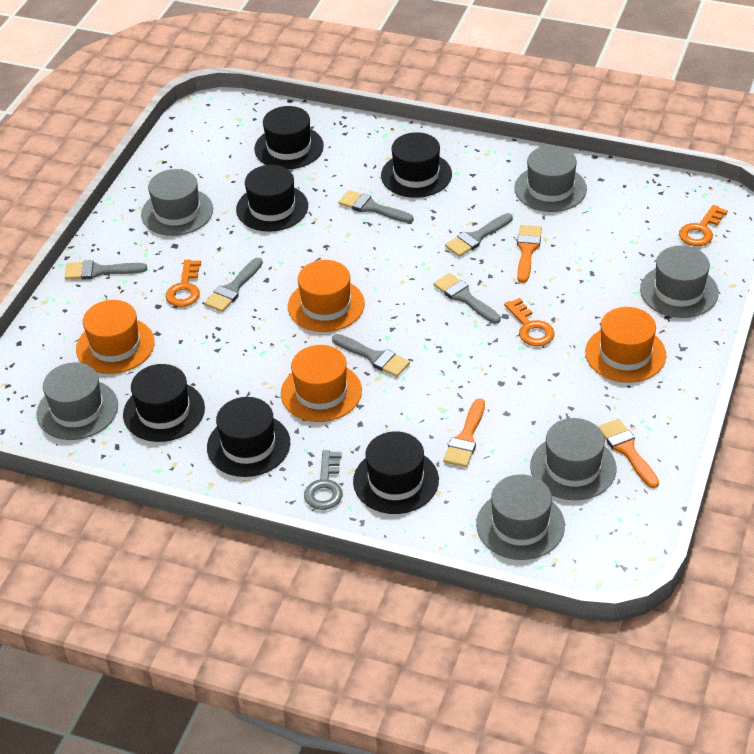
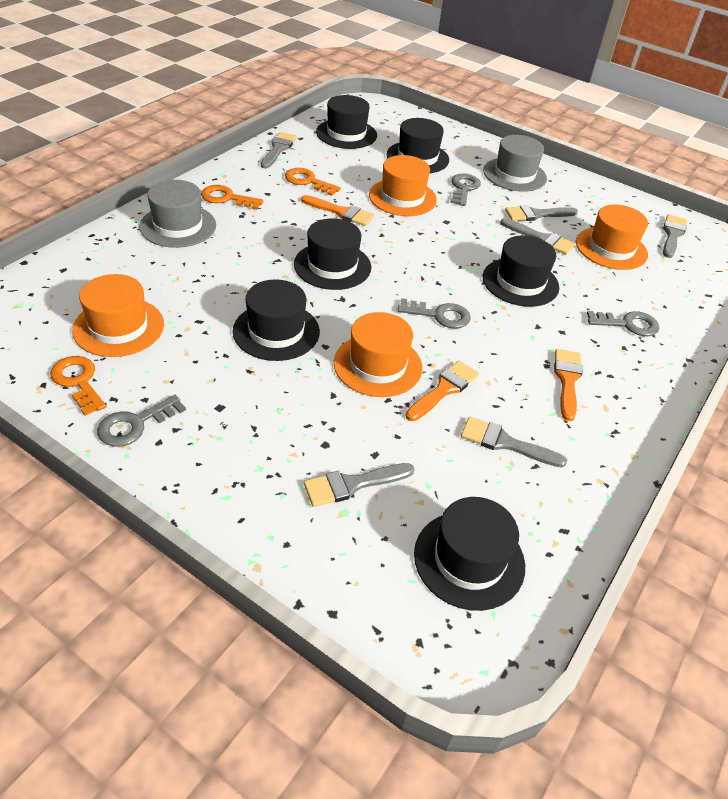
grey hat: 6 -> 2
grey key: 1 -> 4

